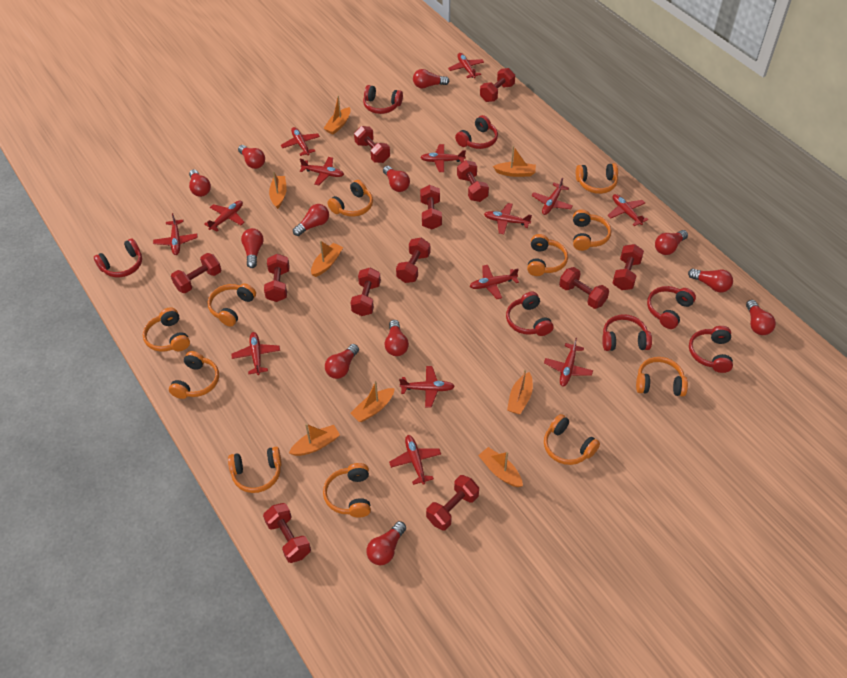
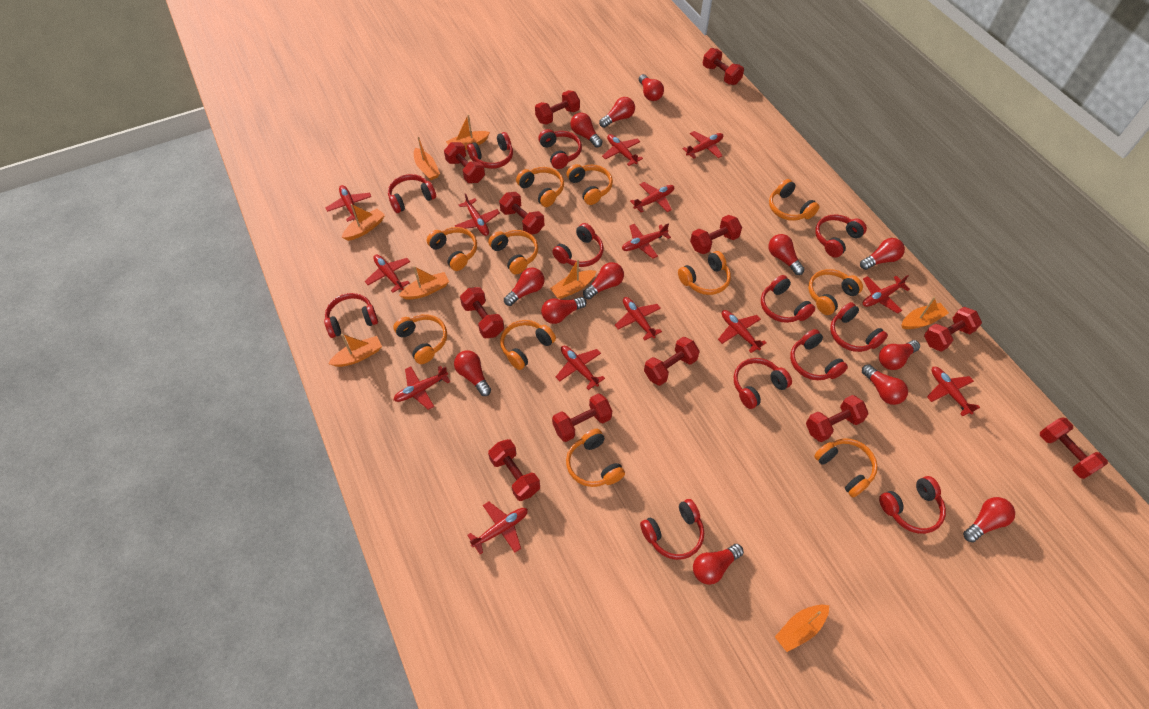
red headphones: 7 -> 12
red light bulb: 12 -> 13

